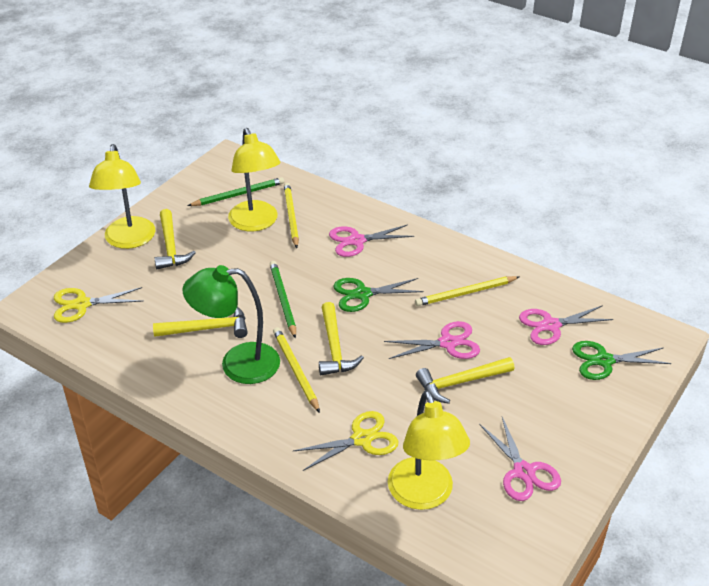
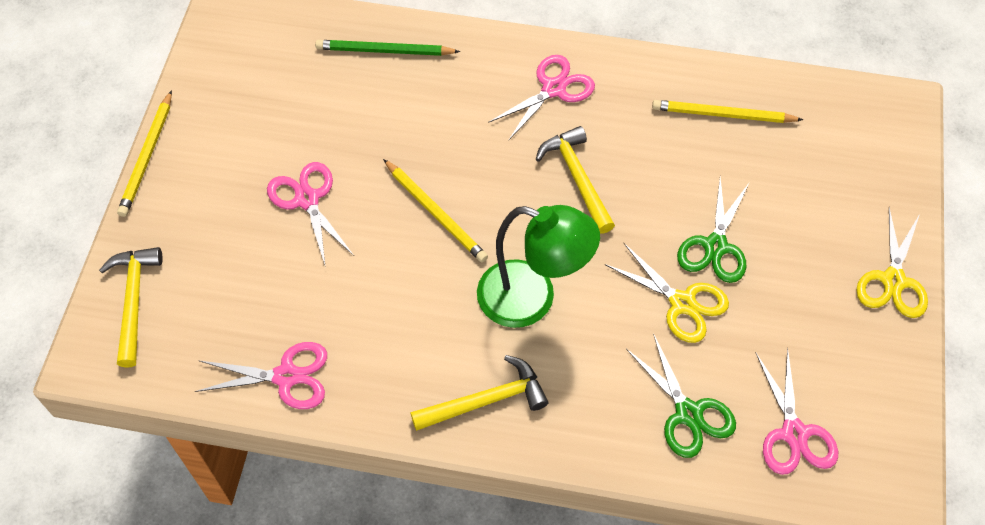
green pencil: 2 -> 1
yellow hammer: 4 -> 3
yellow lamp: 3 -> 0

